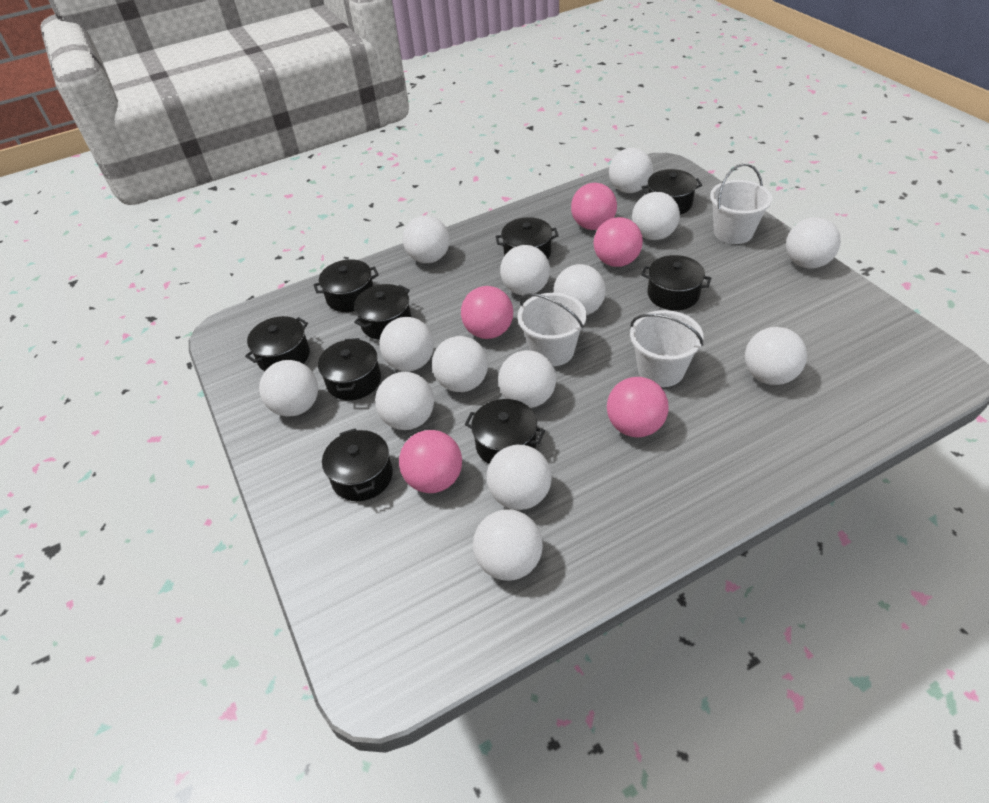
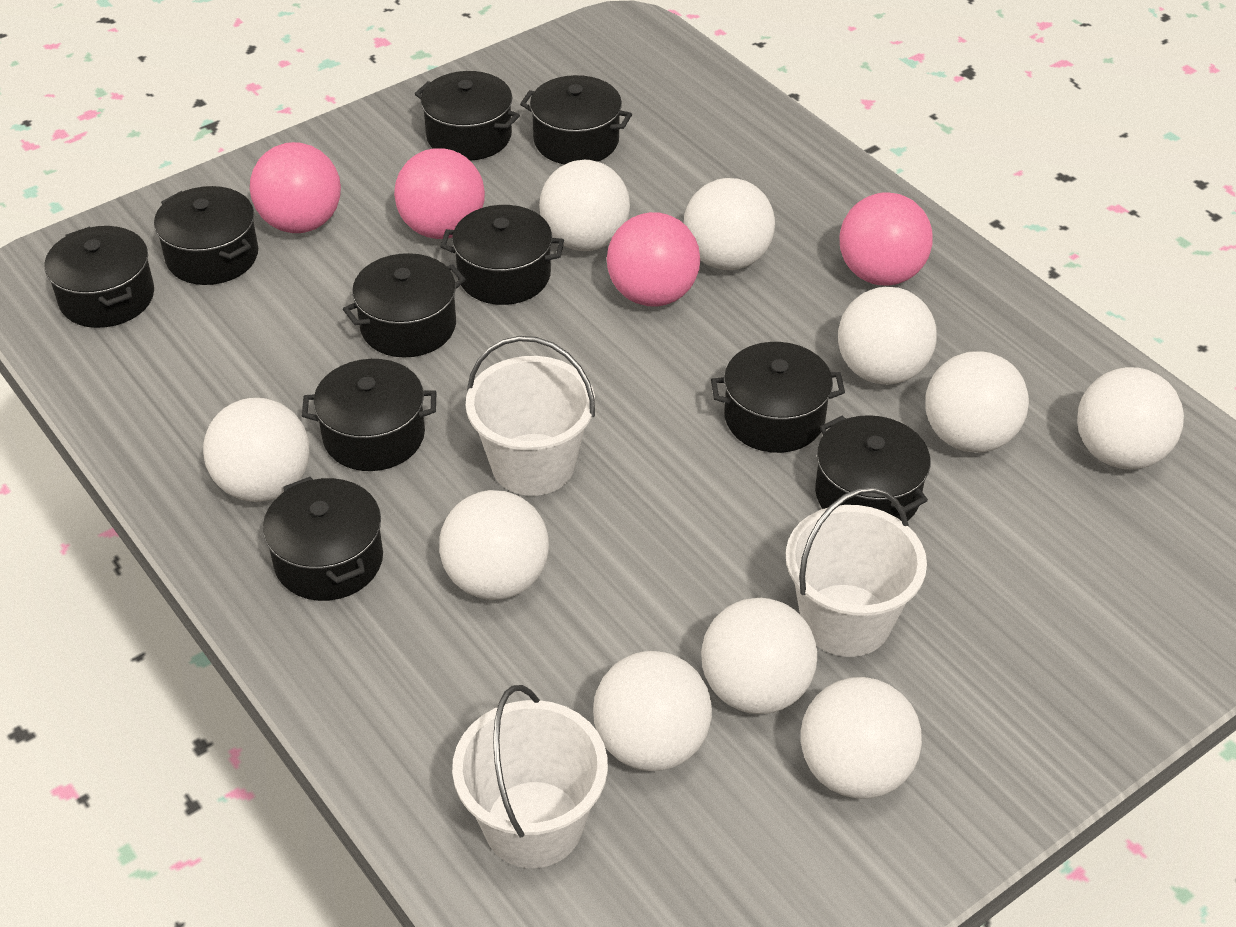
black pot: 9 -> 10
pink ball: 5 -> 4
white ball: 14 -> 10

